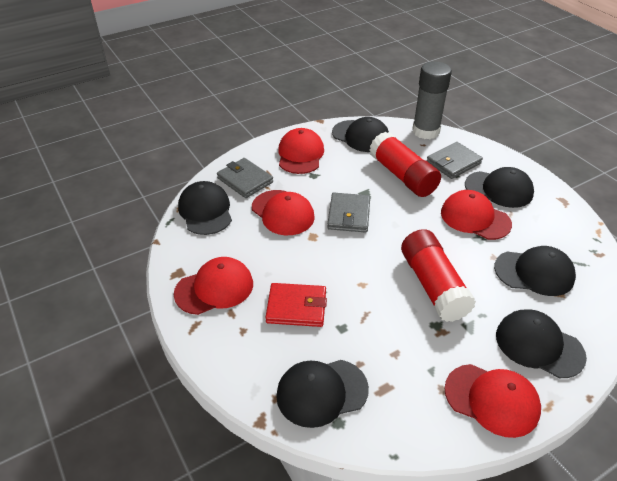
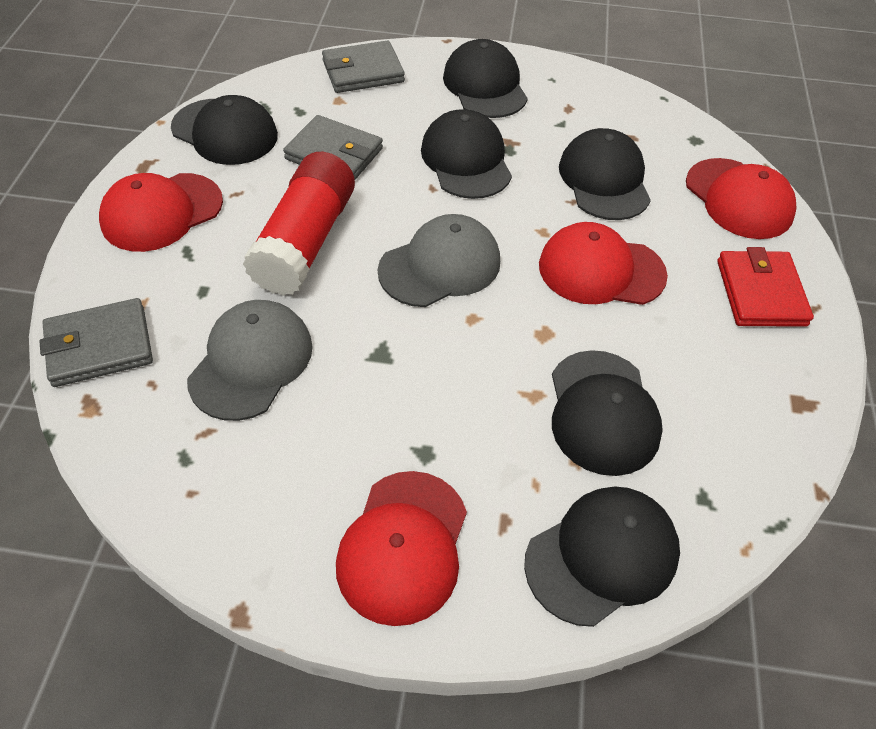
grey cap: 0 -> 2
grey glue stick: 1 -> 0
red cap: 5 -> 4
red glue stick: 2 -> 1

